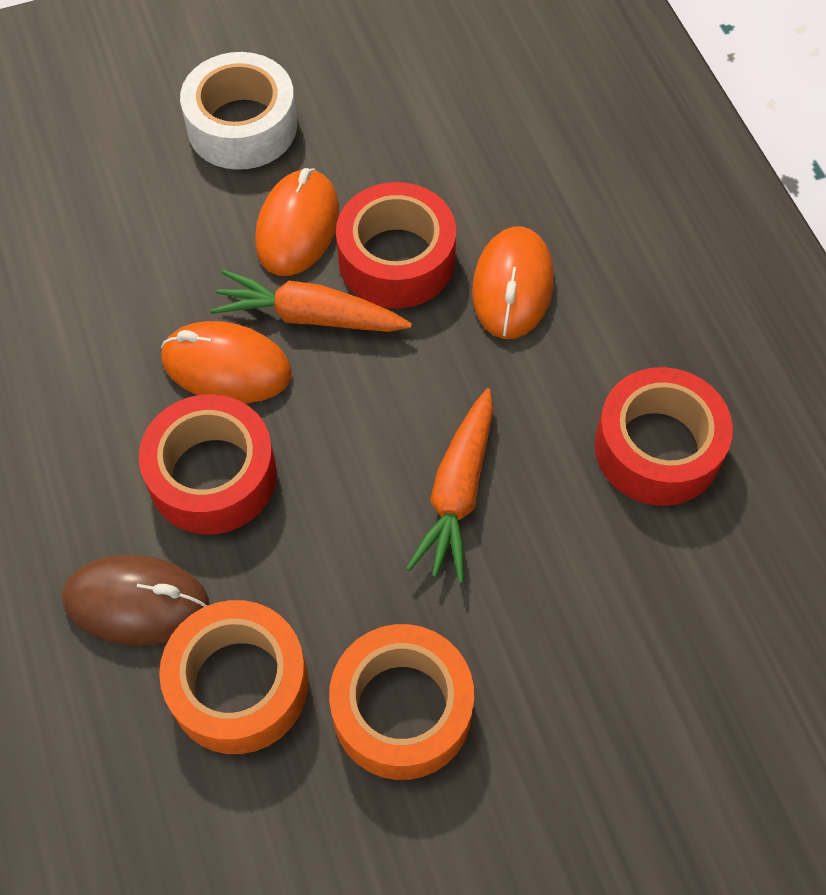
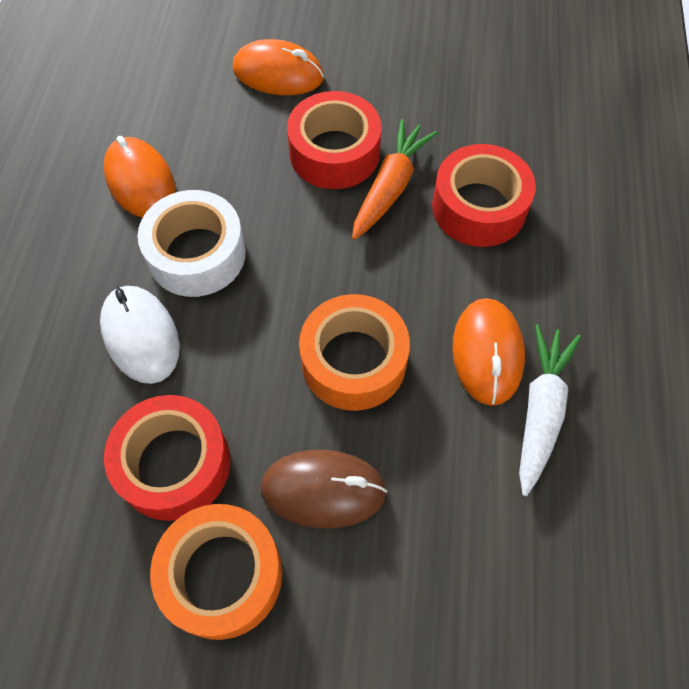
orange carrot: 2 -> 1
white carrot: 0 -> 1
white mouse: 0 -> 1

